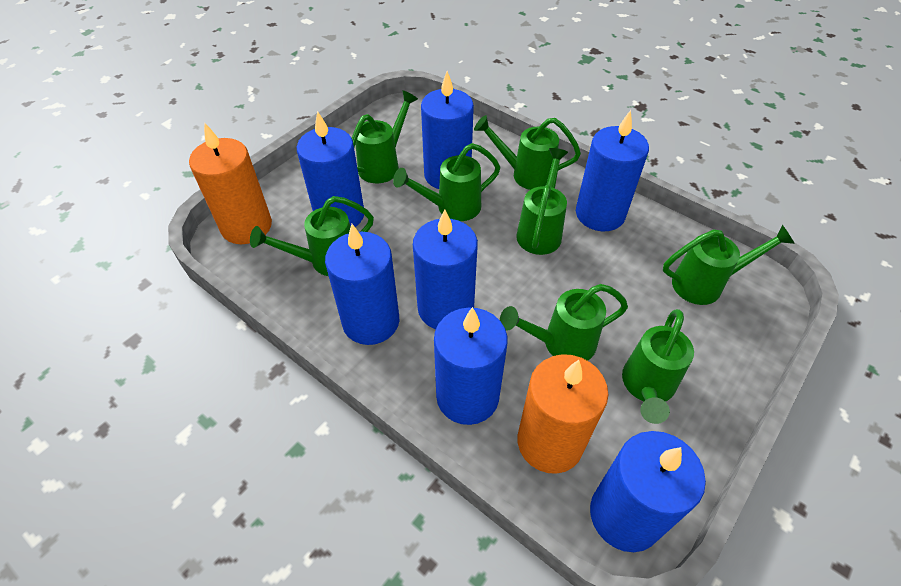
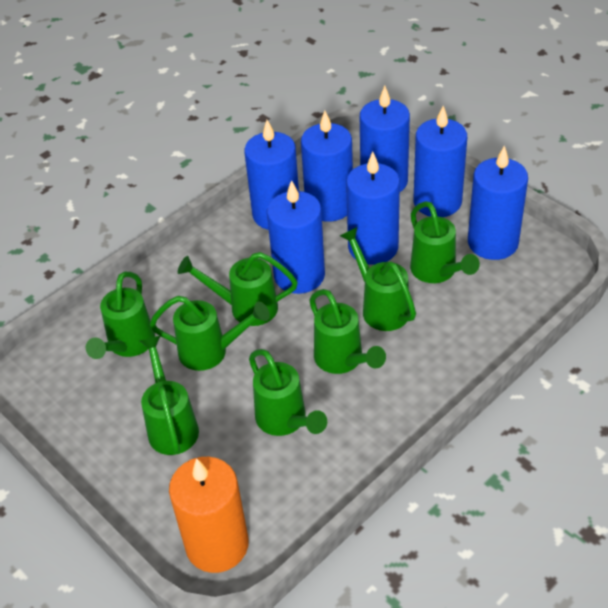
orange candle: 2 -> 1

